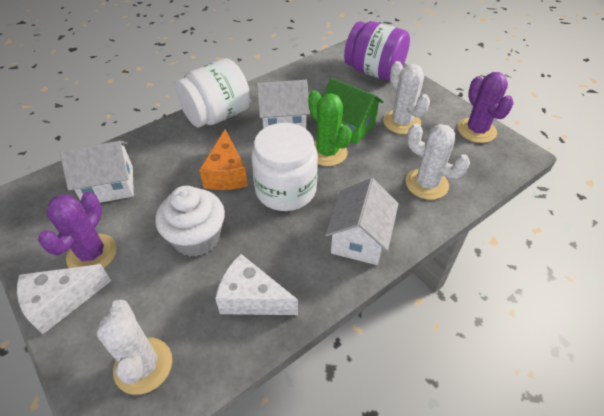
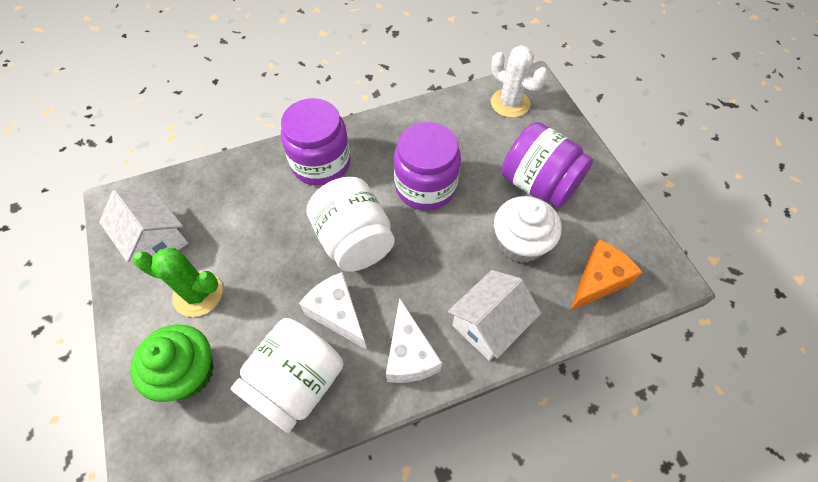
green cupcake: 0 -> 1
green house: 1 -> 0
purple cactus: 2 -> 0
purple jar: 1 -> 3
white cactus: 3 -> 1
white house: 3 -> 2

